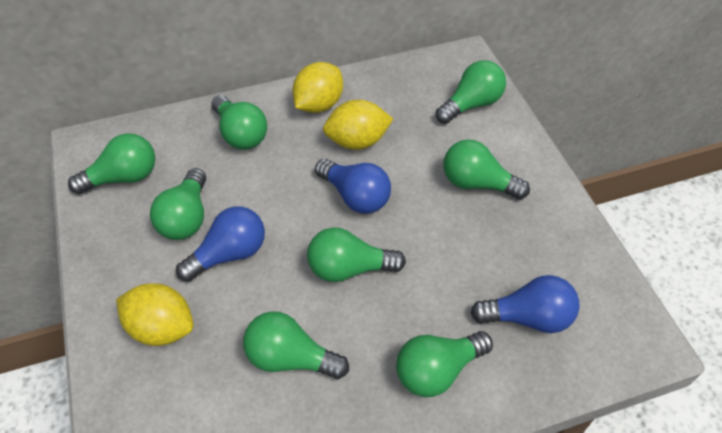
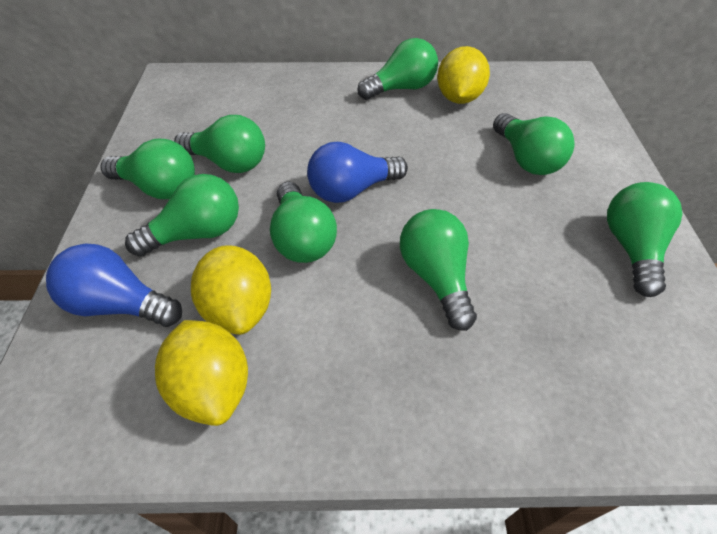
blue light bulb: 3 -> 2

